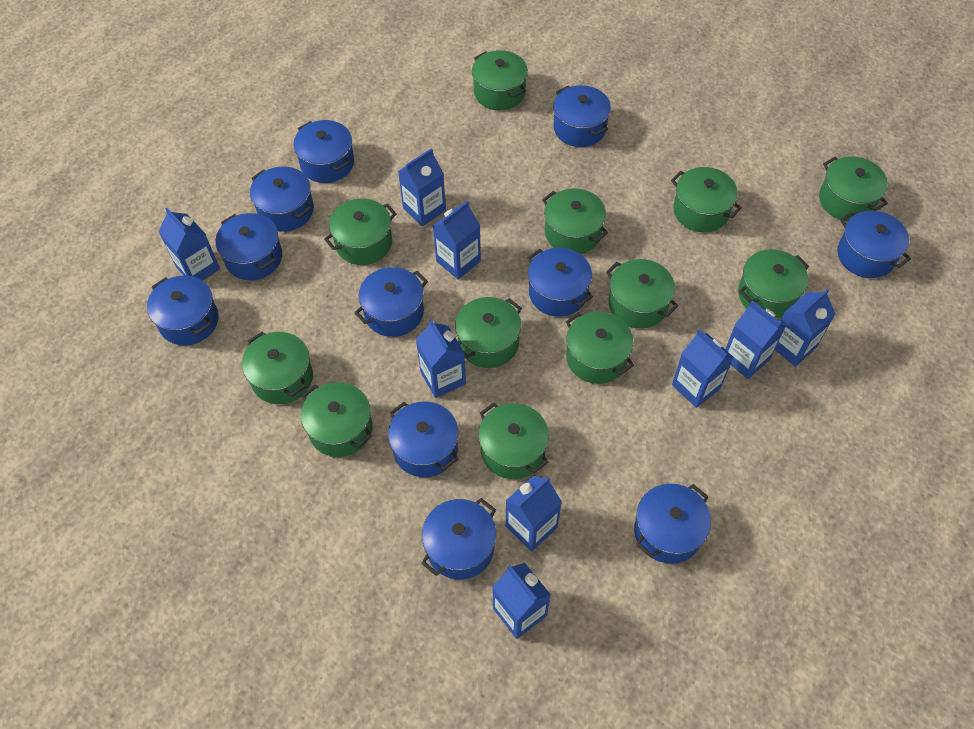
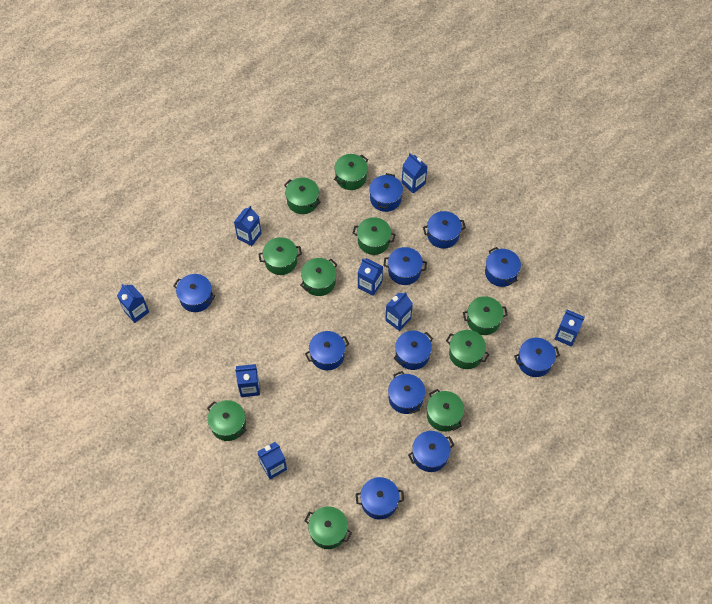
blue carton: 9 -> 8
green pot: 12 -> 10

